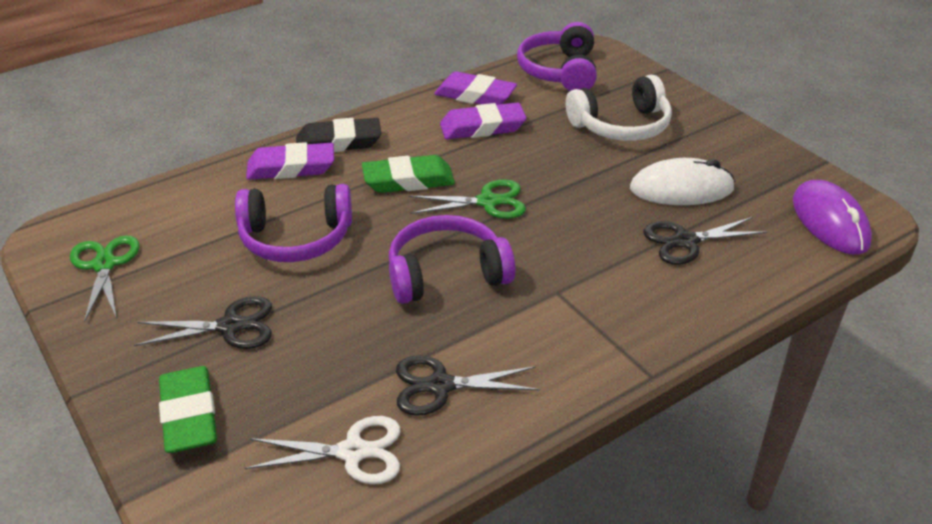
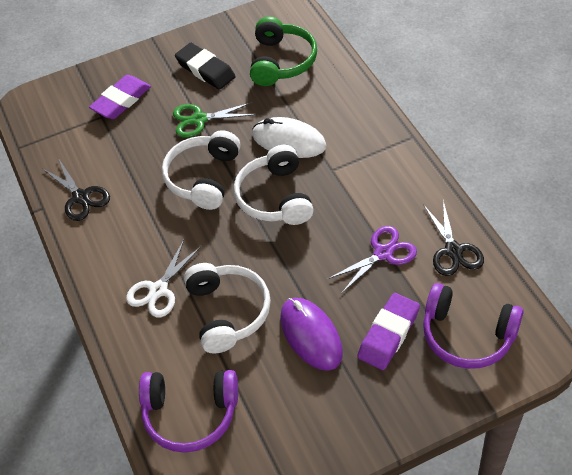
black scissors: 3 -> 2
green eraser: 2 -> 0
green headphones: 0 -> 1
green scissors: 2 -> 1
purple eraser: 3 -> 2
purple headphones: 3 -> 2
purple scissors: 0 -> 1
white headphones: 1 -> 3

